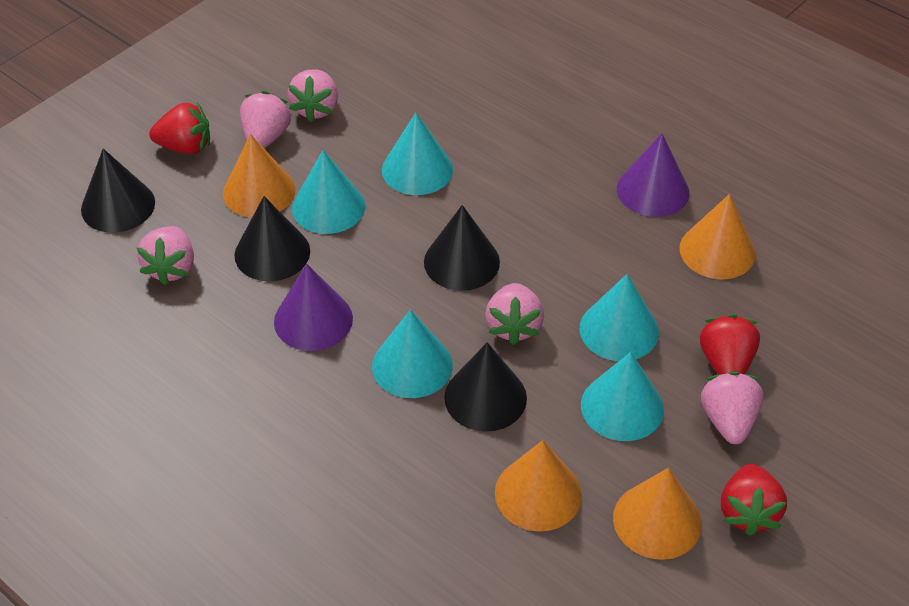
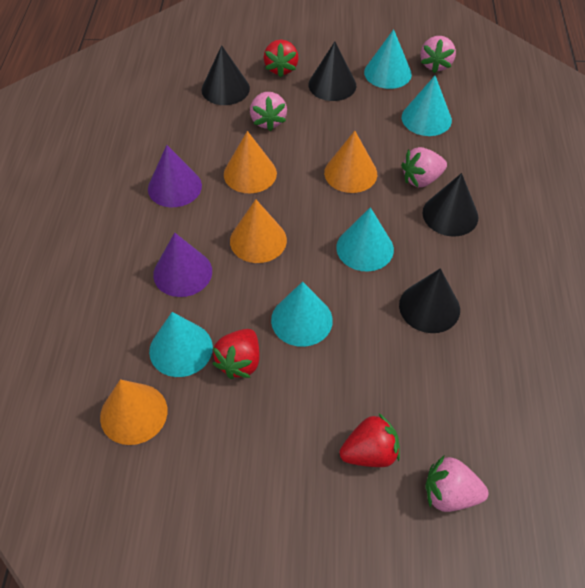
pink strawberry: 5 -> 4

